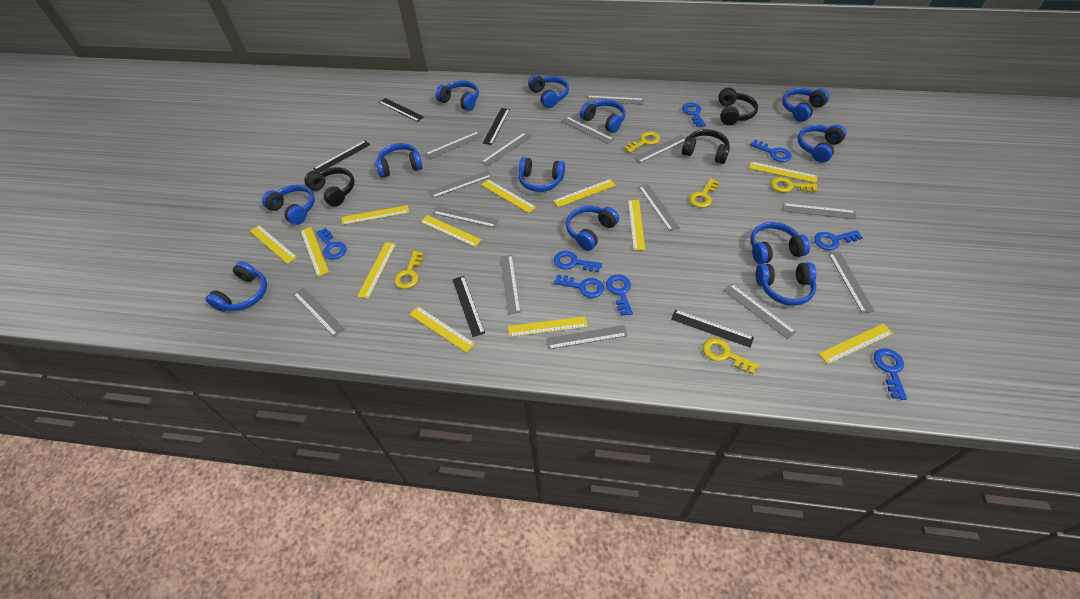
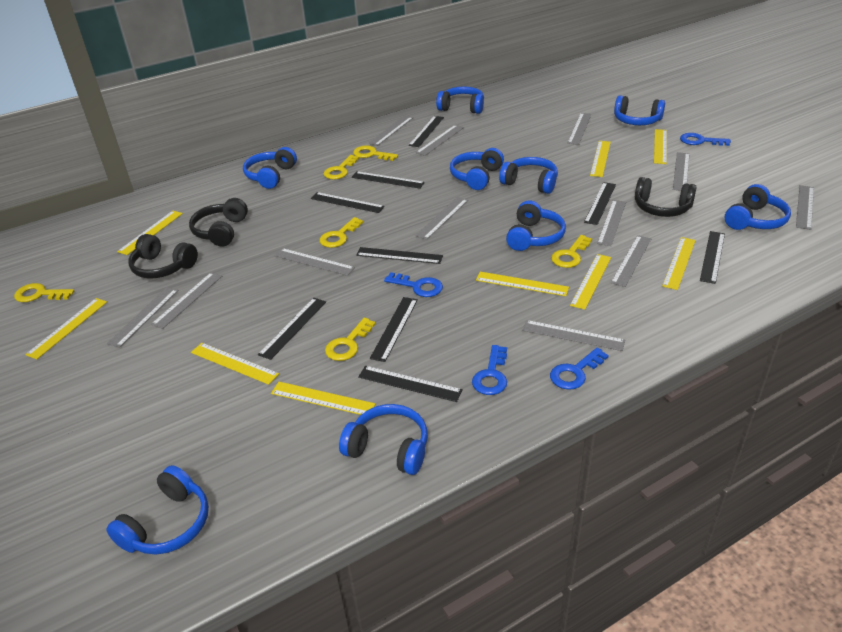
black ruler: 5 -> 9
blue headphones: 12 -> 9
blue key: 8 -> 4
grey ruler: 14 -> 12
yellow key: 5 -> 6
yellow ruler: 12 -> 9

